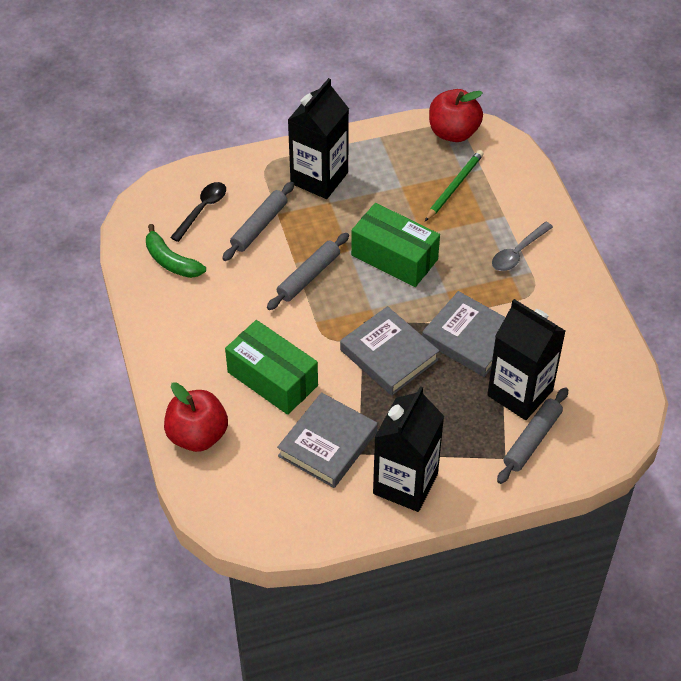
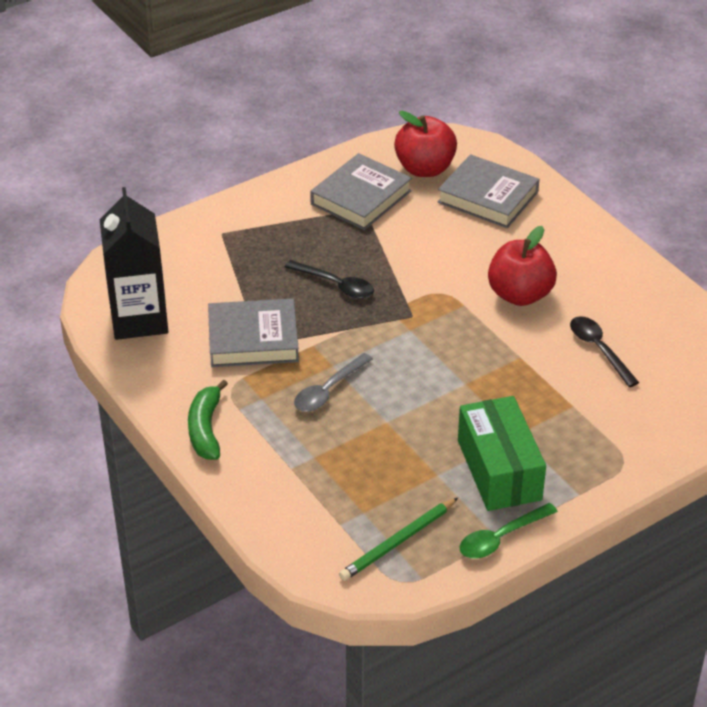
black carton: 3 -> 1
black spoon: 1 -> 2
green box: 2 -> 1
green spoon: 0 -> 1
grey rolling pin: 3 -> 0

